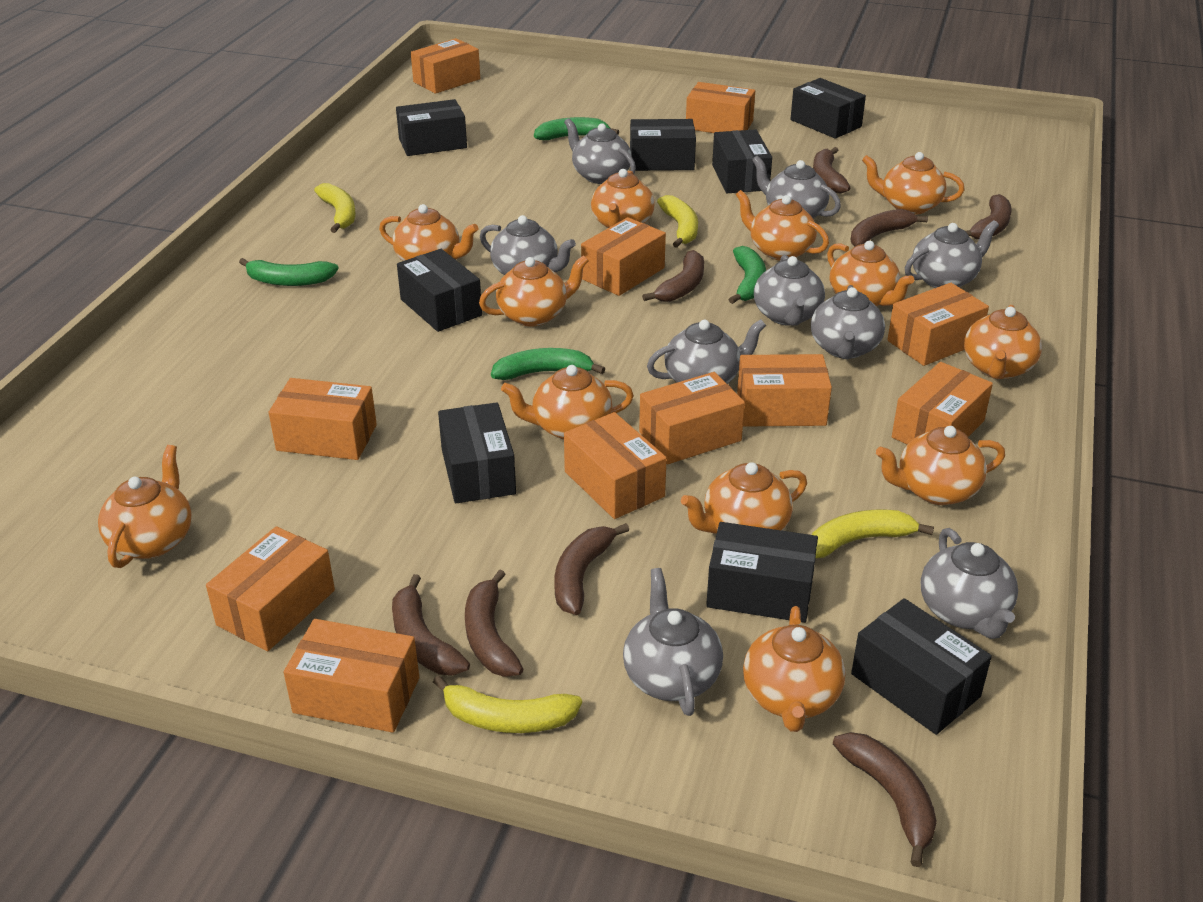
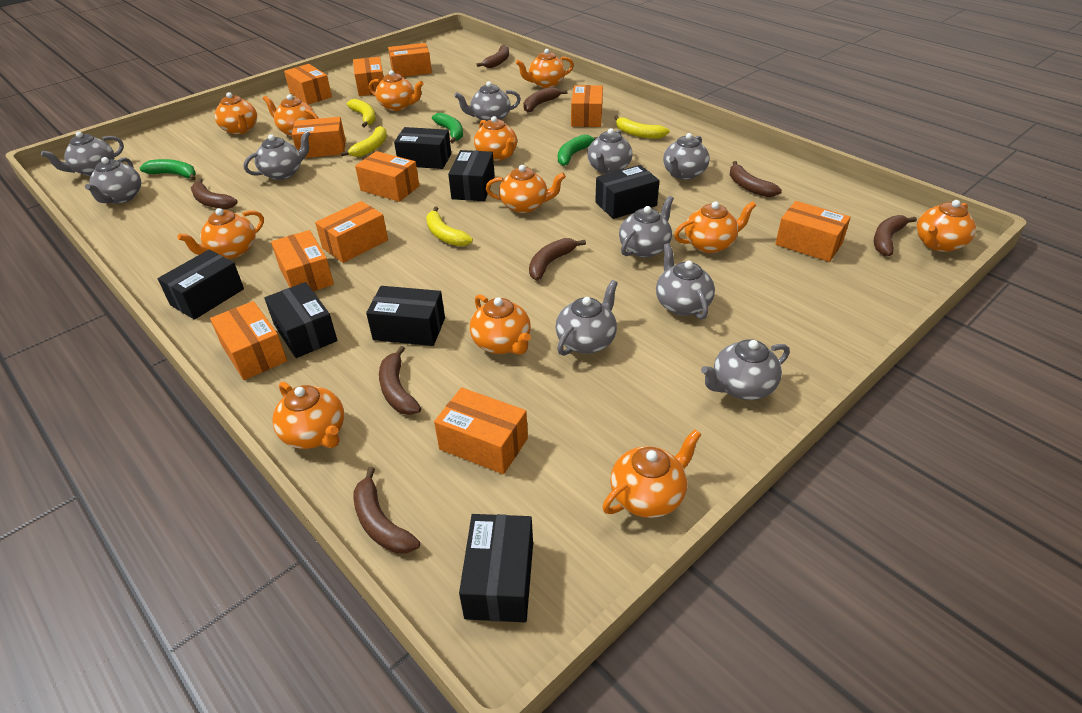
black box: 8 -> 7
green banana: 4 -> 3
grey teapot: 9 -> 10

